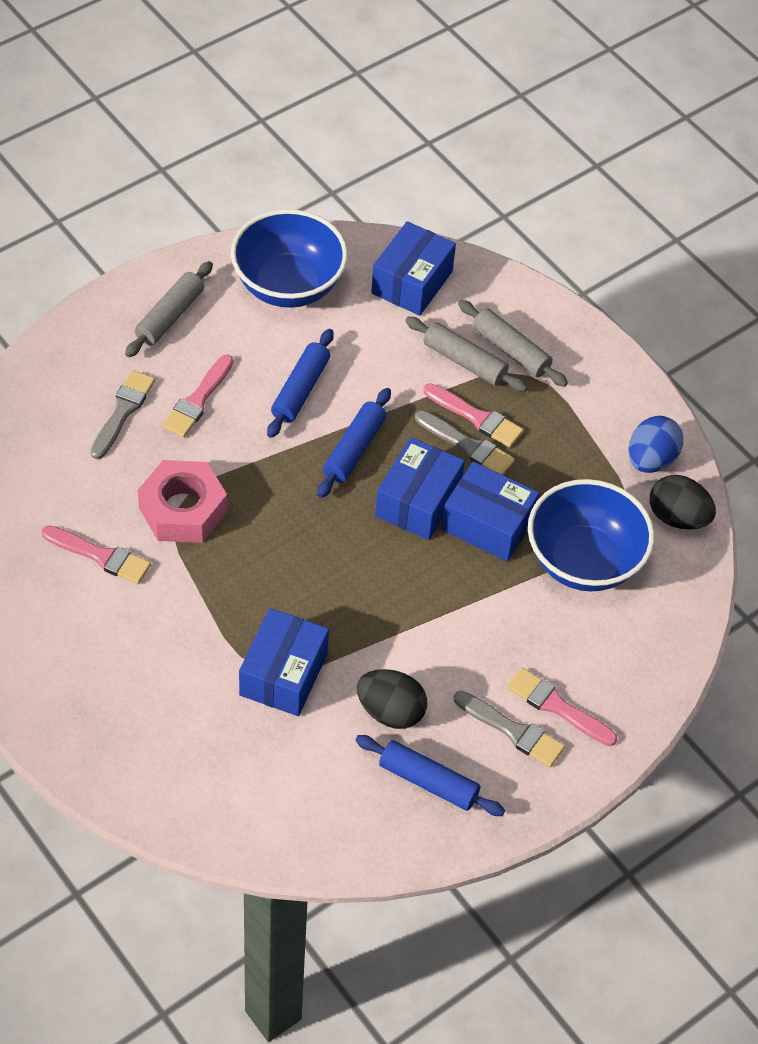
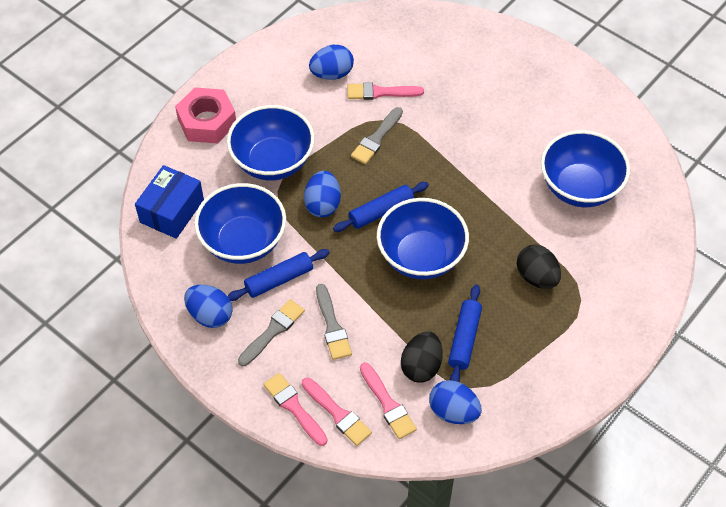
blue bowl: 2 -> 4
blue box: 4 -> 1
blue egg: 1 -> 4
grey rolling pin: 3 -> 0

